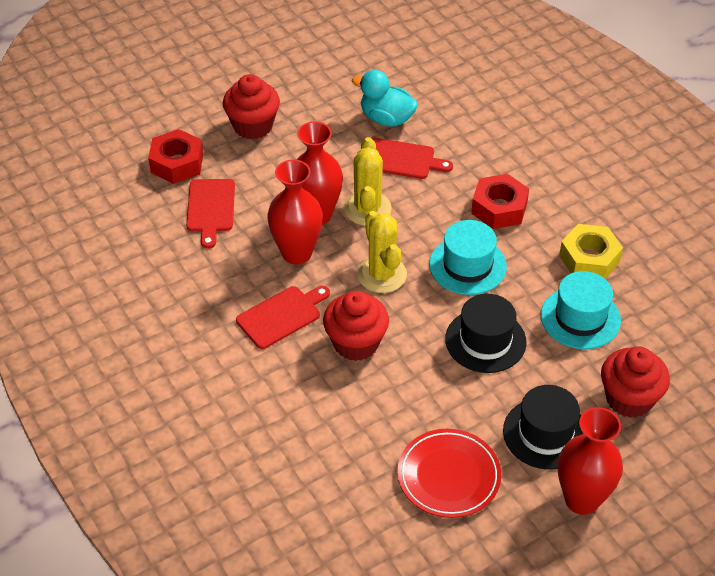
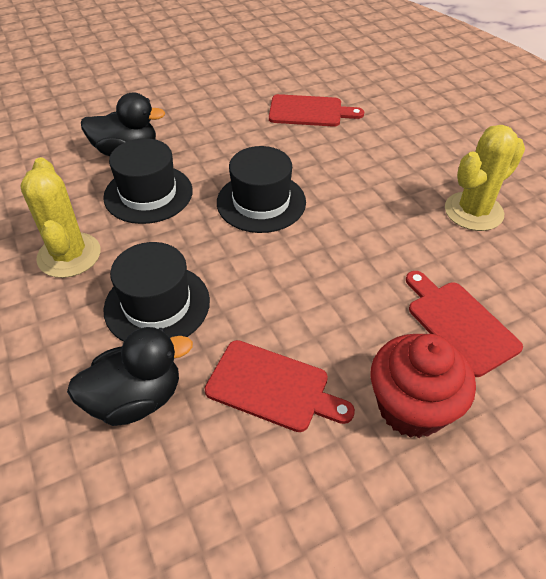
black duck: 0 -> 2
black hat: 2 -> 3
red cupcake: 3 -> 1
red nut: 2 -> 0
red plate: 1 -> 0
red vase: 3 -> 0
turquoise duck: 1 -> 0
turquoise hat: 2 -> 0
yellow nut: 1 -> 0

